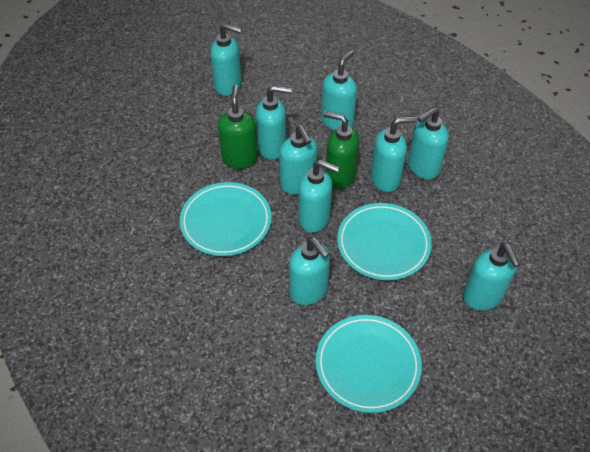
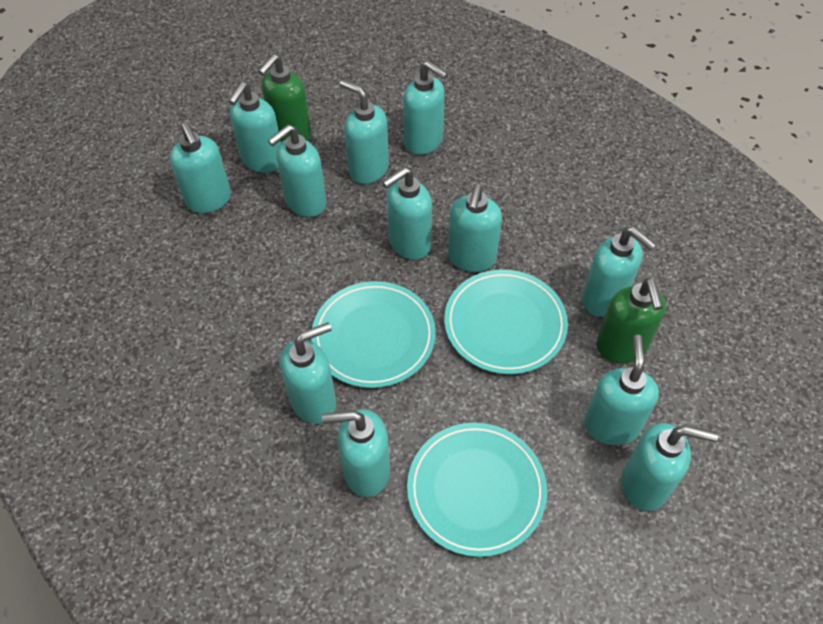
turquoise soap dispenser: 9 -> 12

